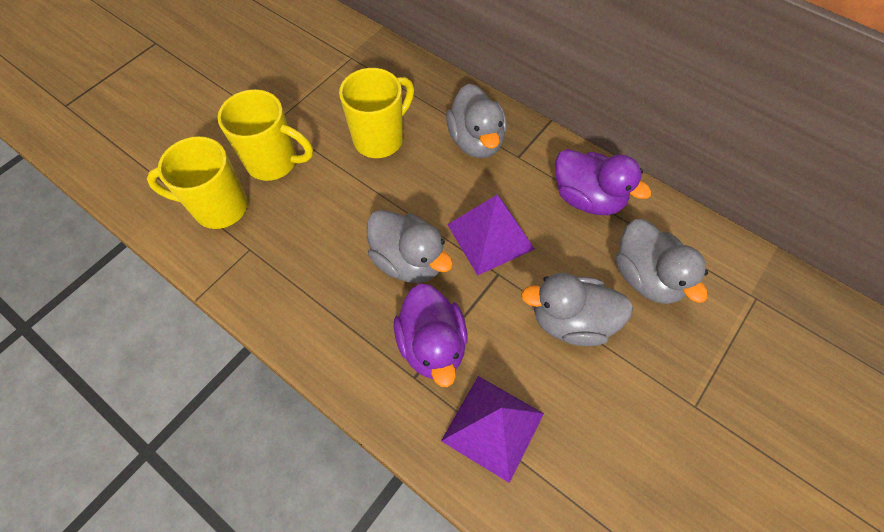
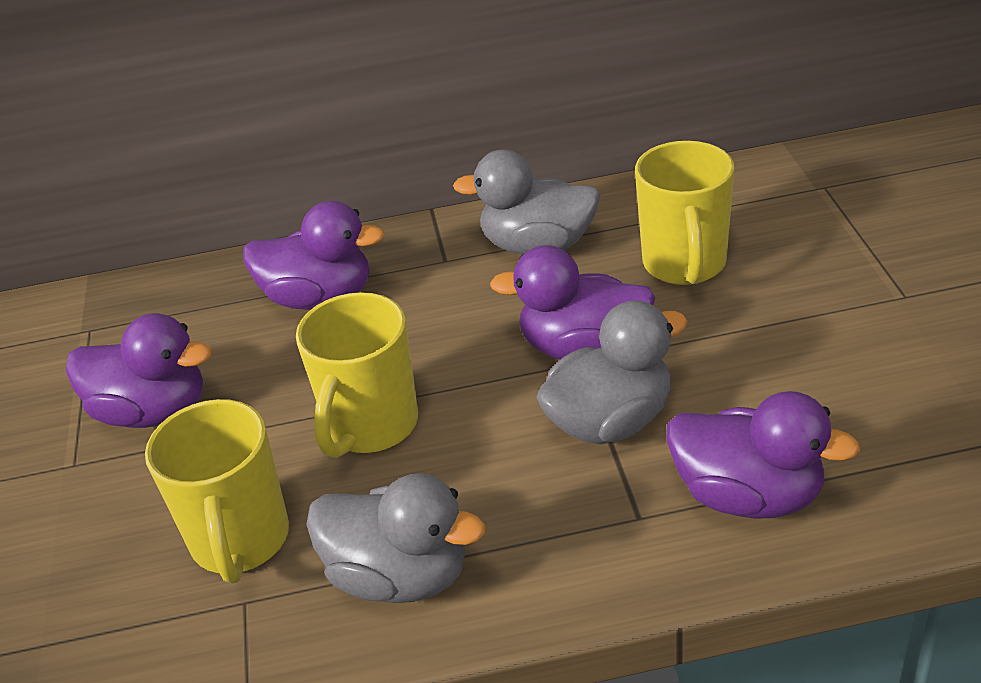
grey duck: 4 -> 3
purple duck: 2 -> 4
purple pyramid: 2 -> 0

